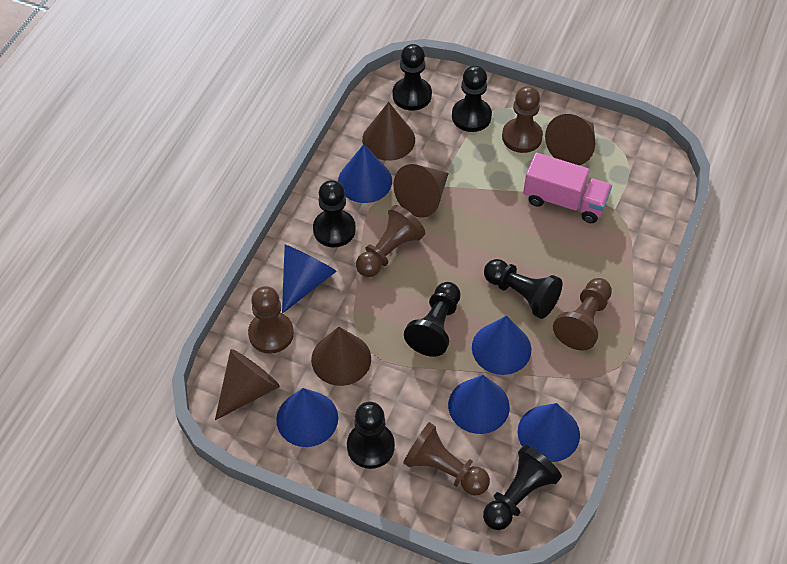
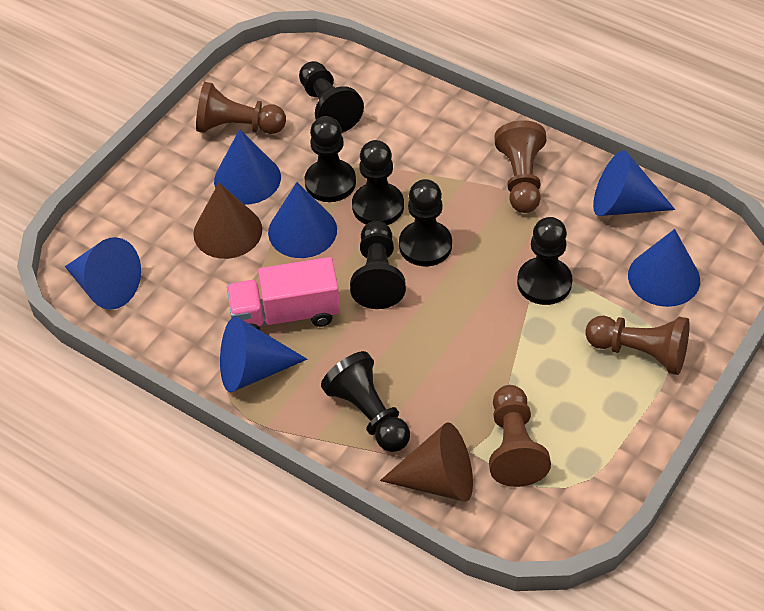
brown cone: 5 -> 2
brown pawn: 5 -> 4

